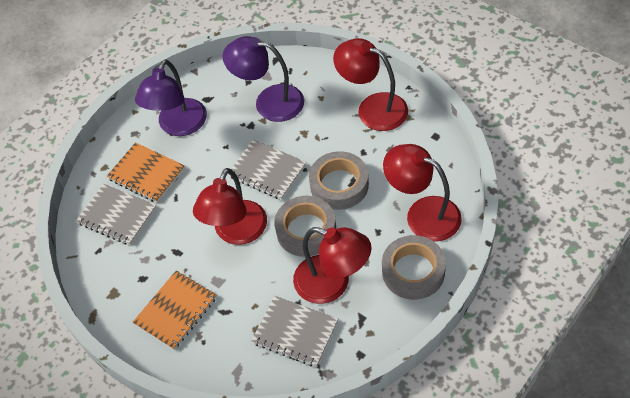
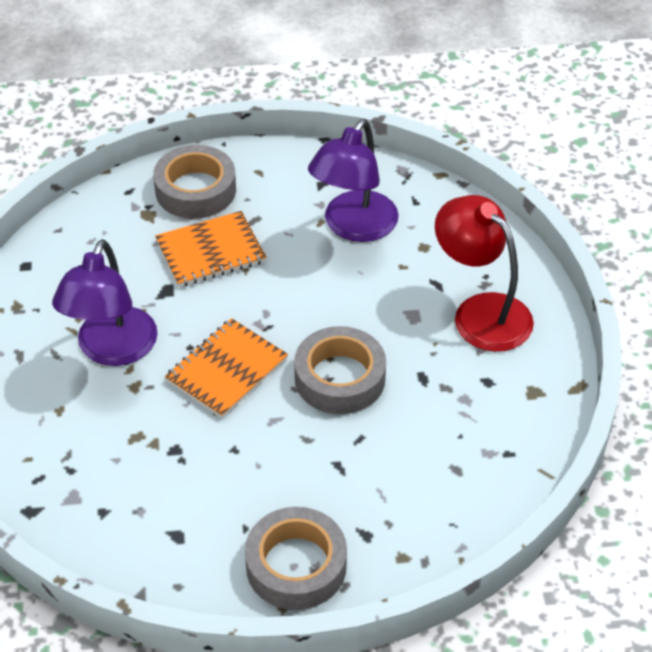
grey notebook: 3 -> 0
red lamp: 4 -> 1

